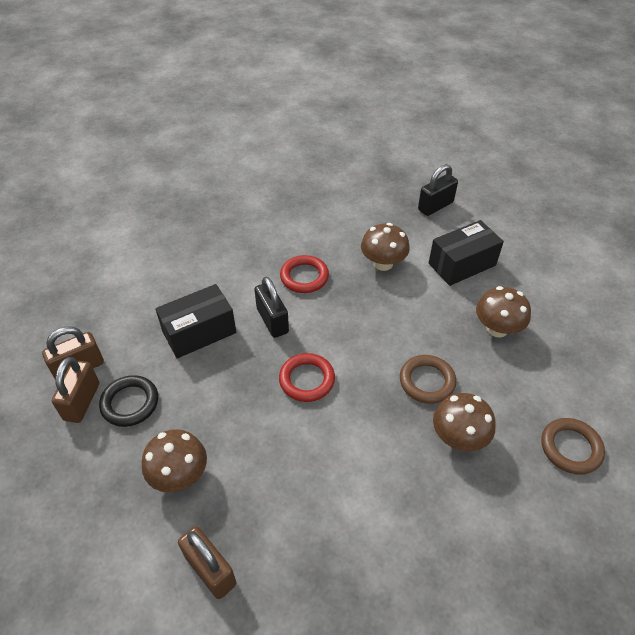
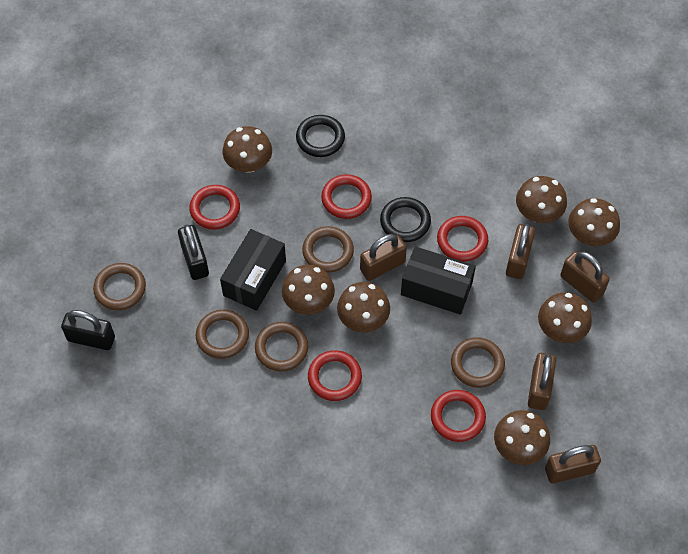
black ring: 1 -> 2
brown mushroom: 4 -> 7
brown padlock: 3 -> 5
brown ring: 2 -> 5
red ring: 2 -> 5

